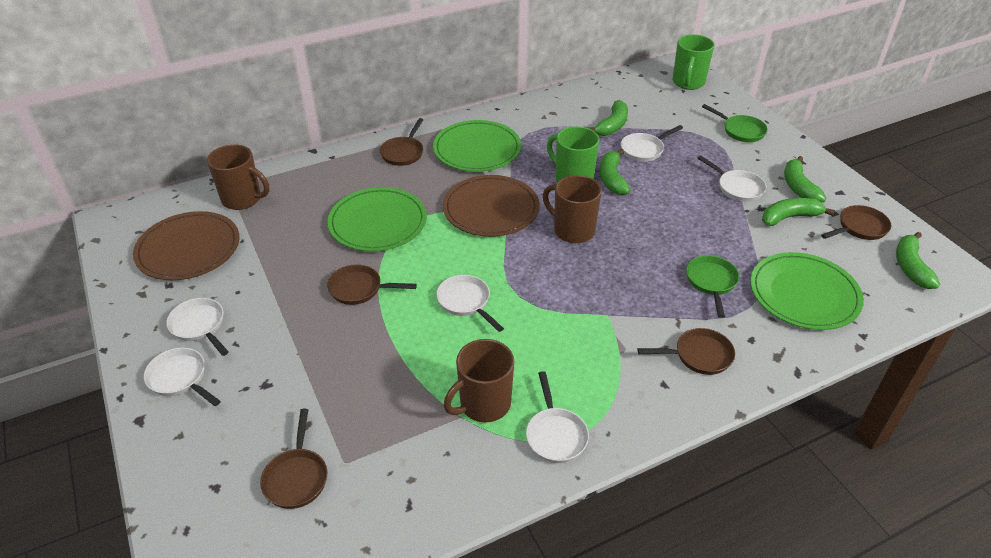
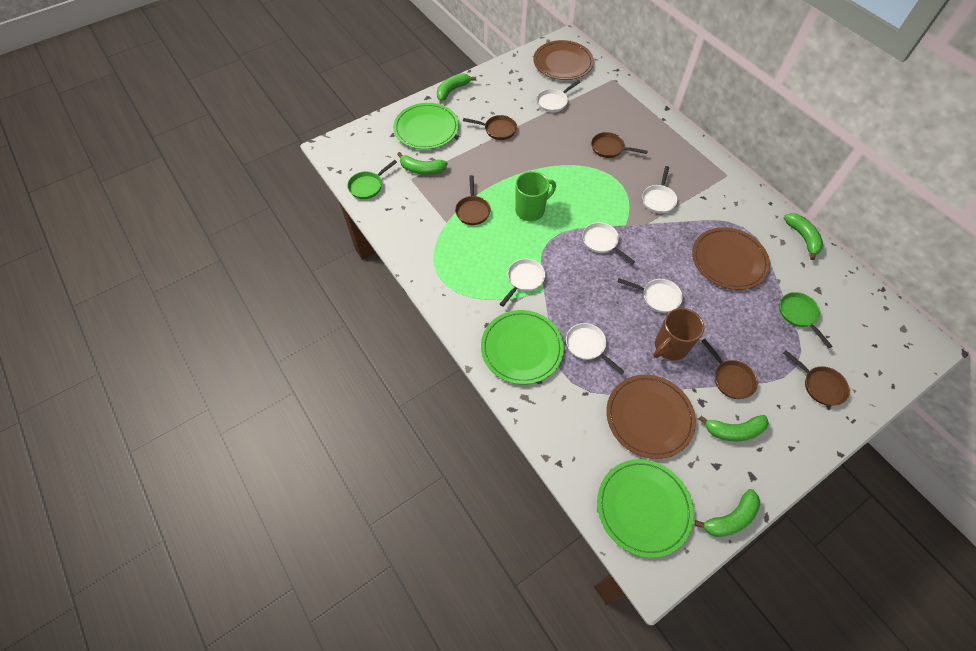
brown mug: 3 -> 1
brown plate: 2 -> 3
green mug: 2 -> 1

